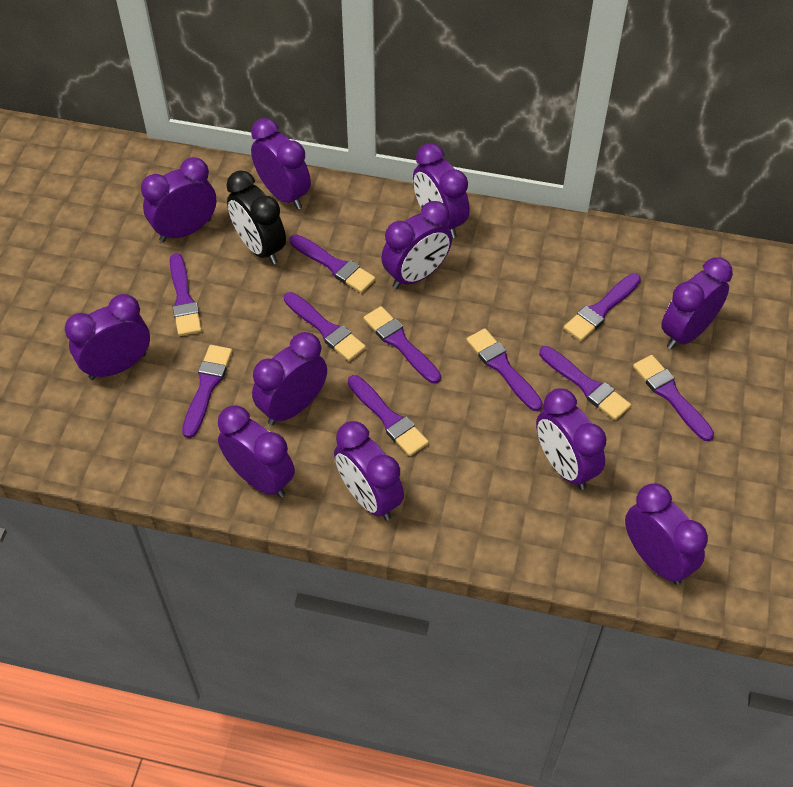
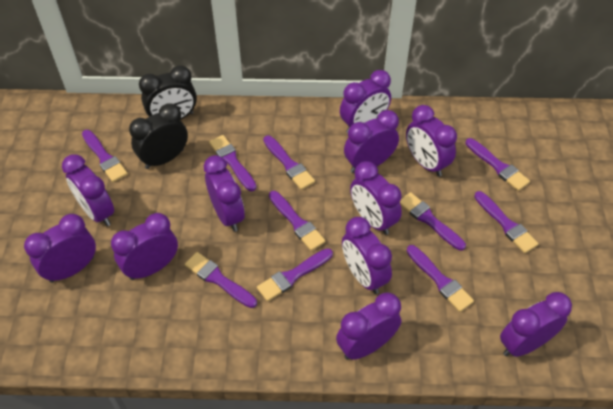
black clock: 1 -> 2

